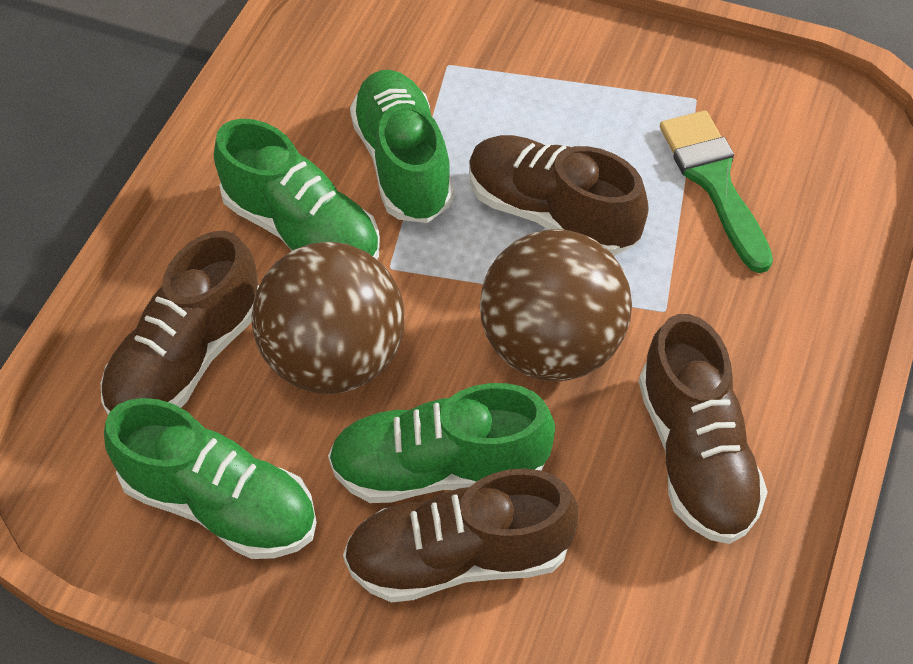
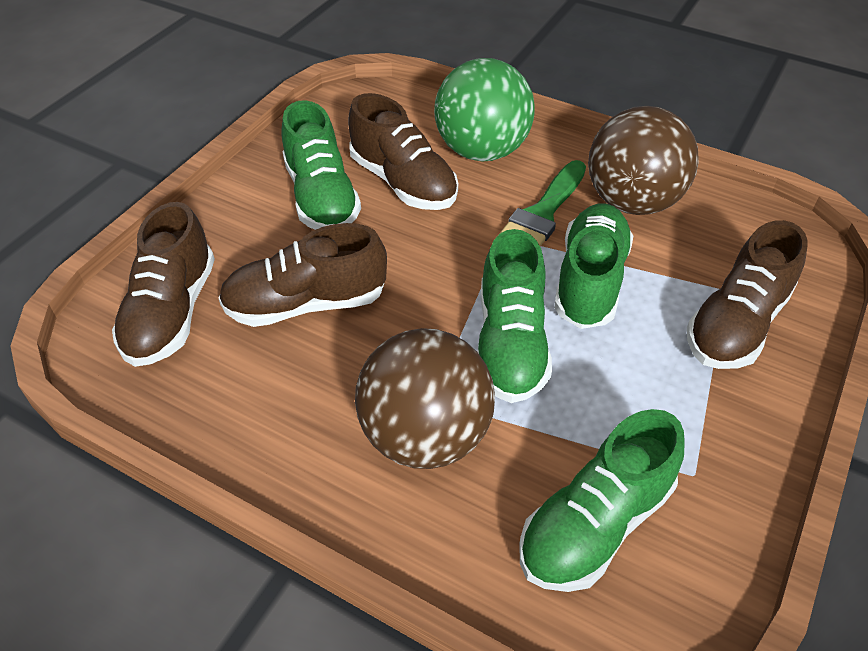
green ball: 0 -> 1

